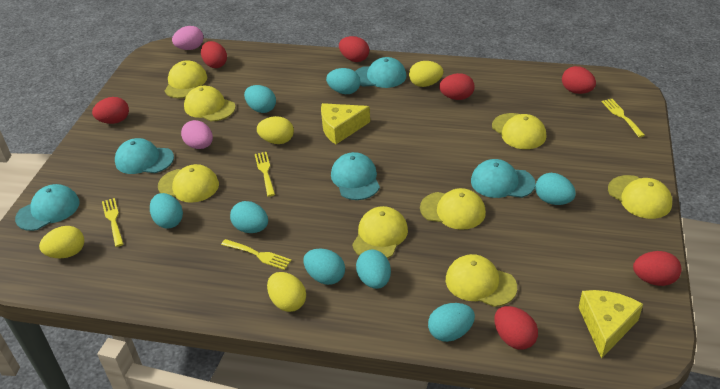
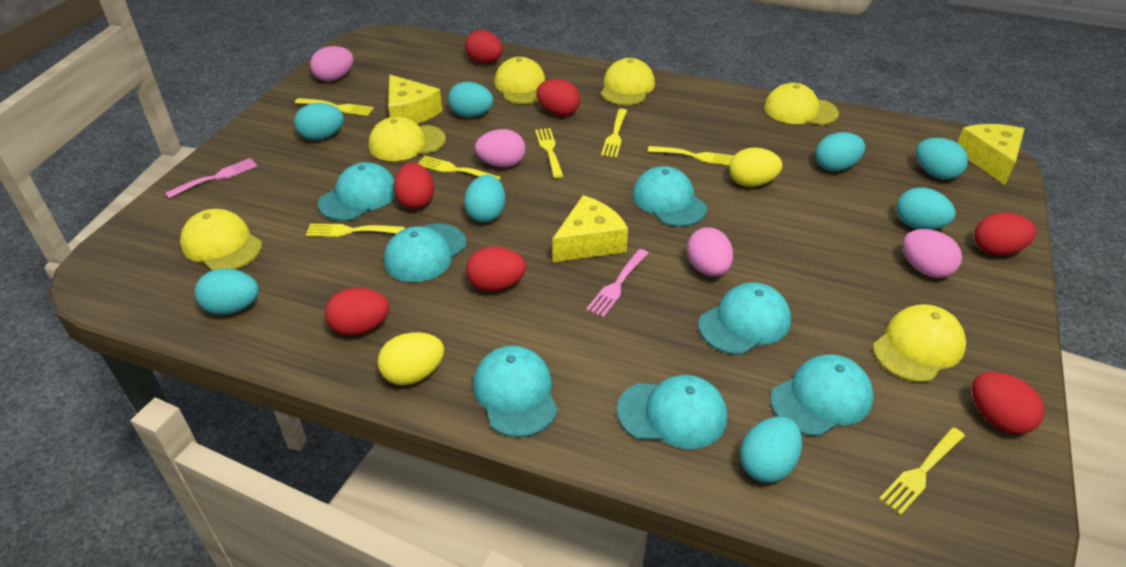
pink egg: 2 -> 4
pink fork: 0 -> 2
turquoise cap: 5 -> 7
yellow cap: 8 -> 6
yellow cheese: 2 -> 3
yellow egg: 4 -> 2
yellow fork: 4 -> 7

